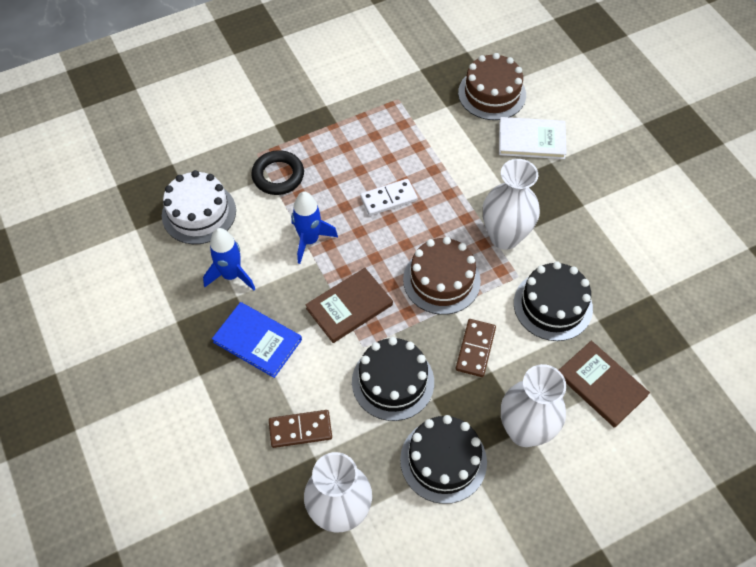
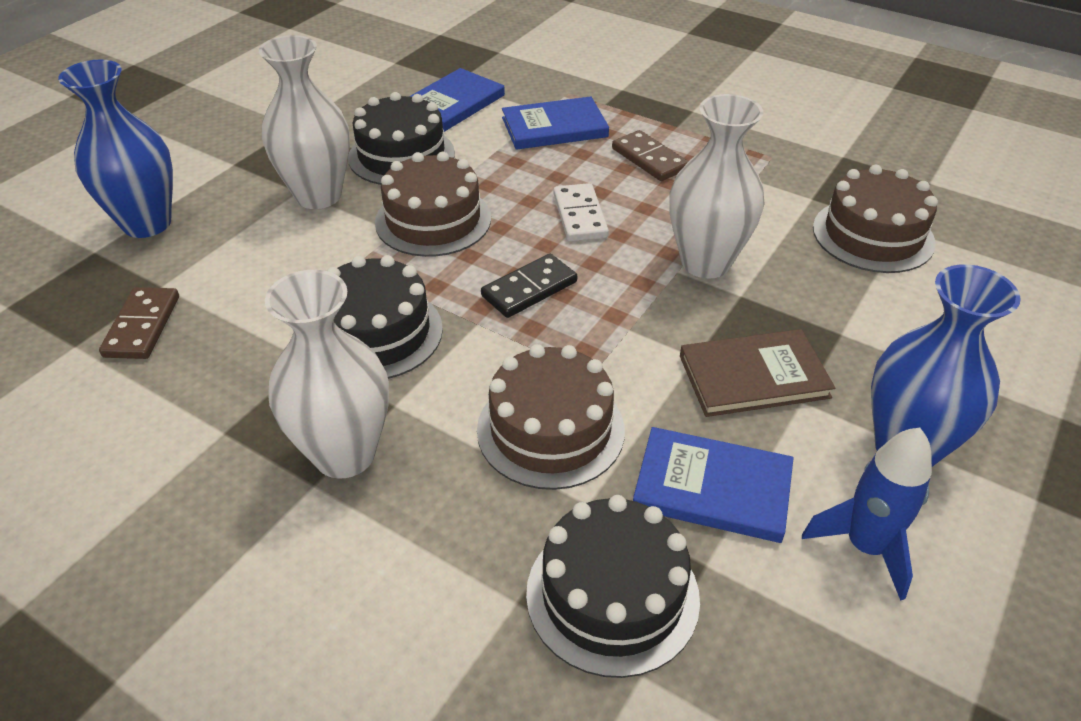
black domino: 0 -> 1
black ring: 1 -> 0
blue book: 1 -> 3
blue rocket: 2 -> 1
blue vase: 0 -> 2
brown book: 2 -> 1
brown cake: 2 -> 3
white book: 1 -> 0
white cake: 1 -> 0

